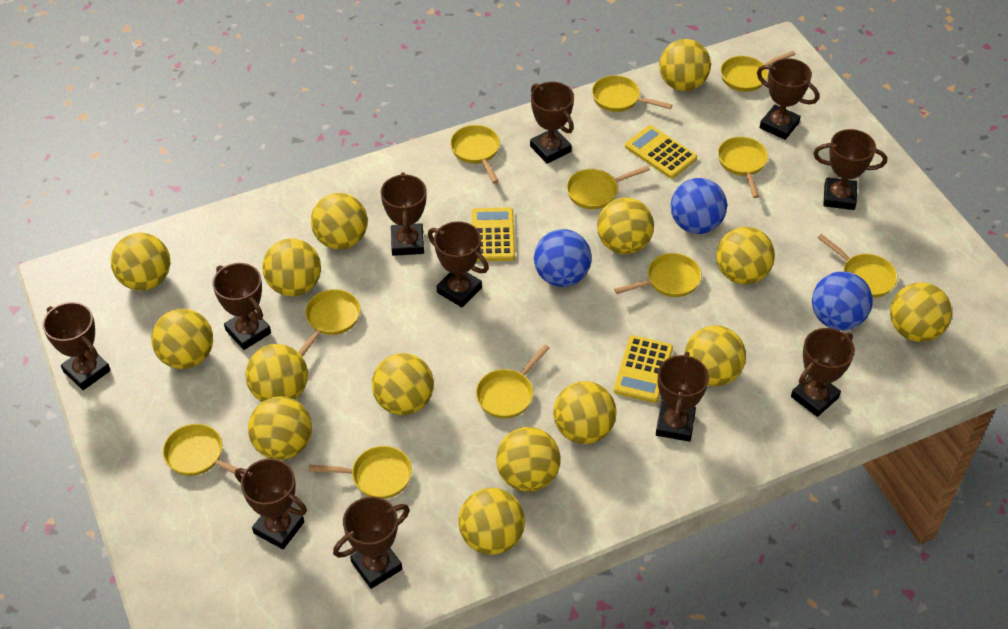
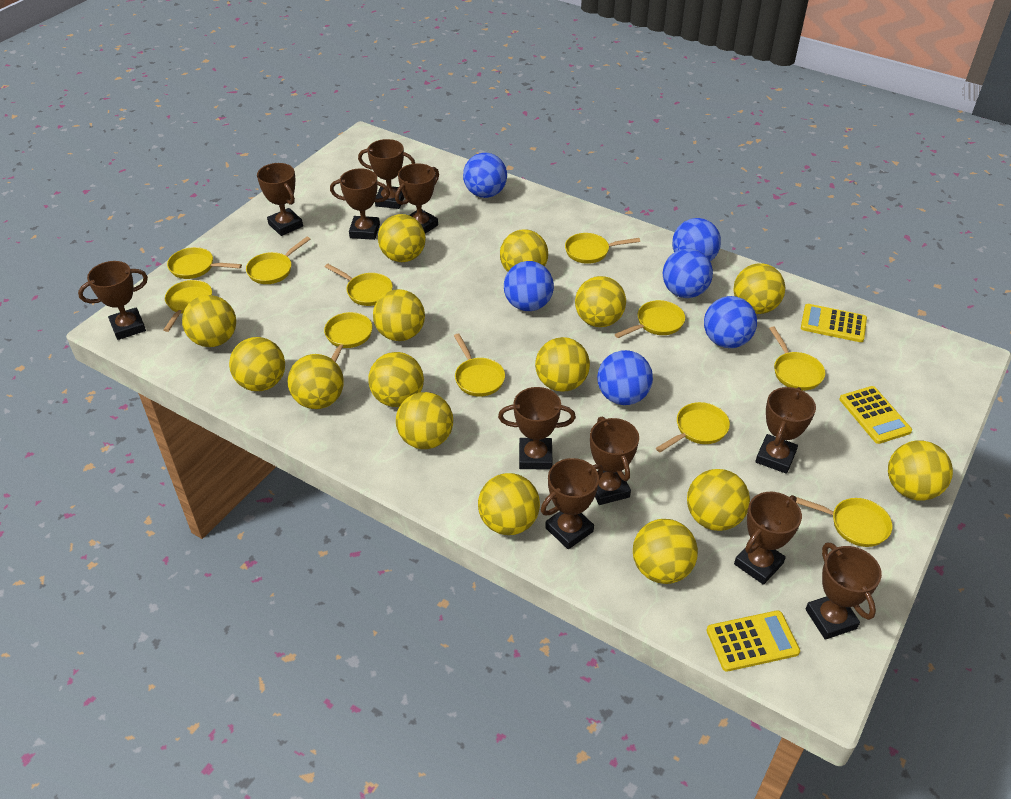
blue ball: 3 -> 6

